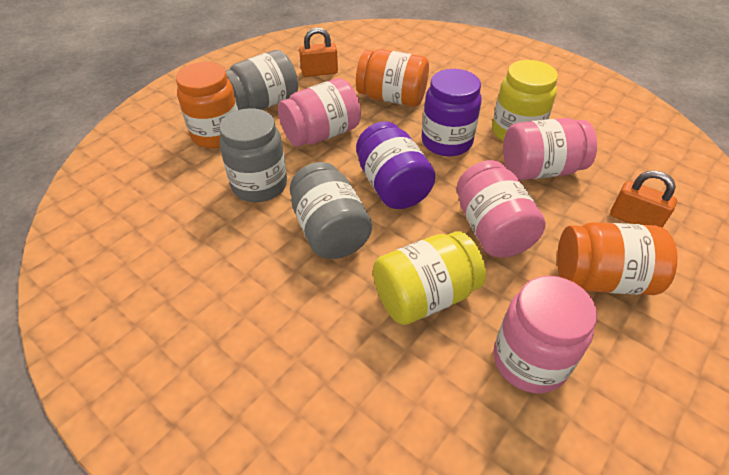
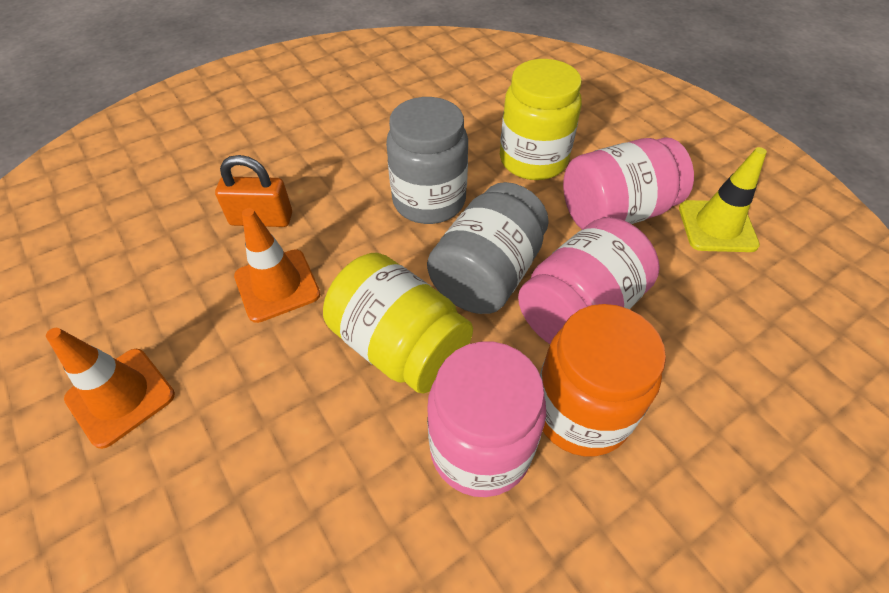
grey jar: 3 -> 2
orange jar: 3 -> 1
orange padlock: 2 -> 1
orange traffic cone: 0 -> 2
pink jar: 4 -> 3
purple jar: 2 -> 0
yellow traffic cone: 0 -> 1

